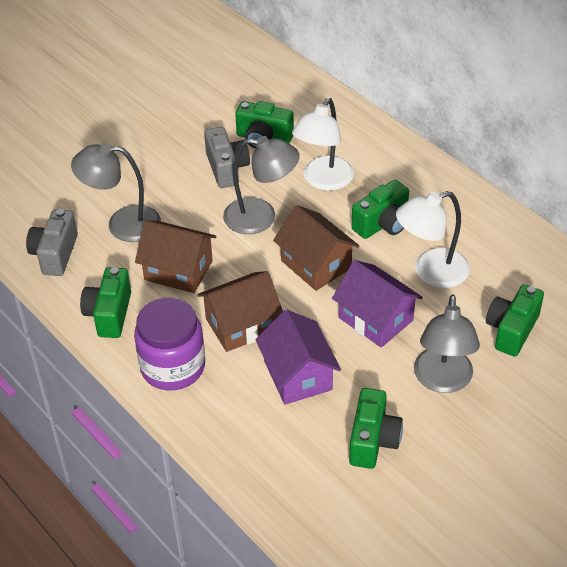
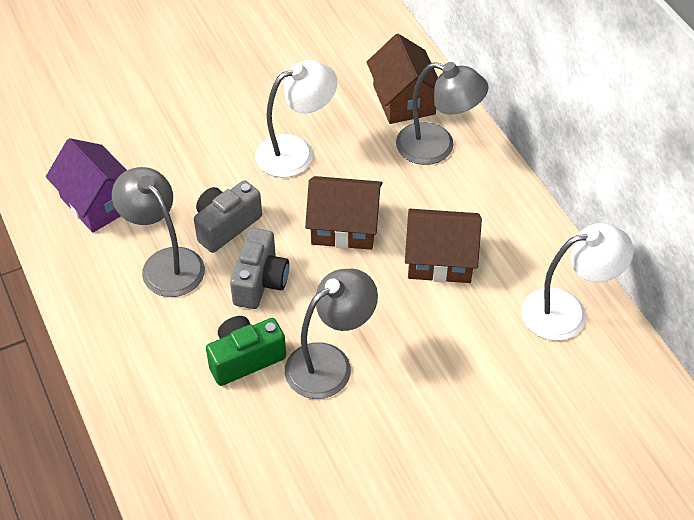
green camera: 5 -> 1
purple house: 2 -> 1
purple jar: 1 -> 0

